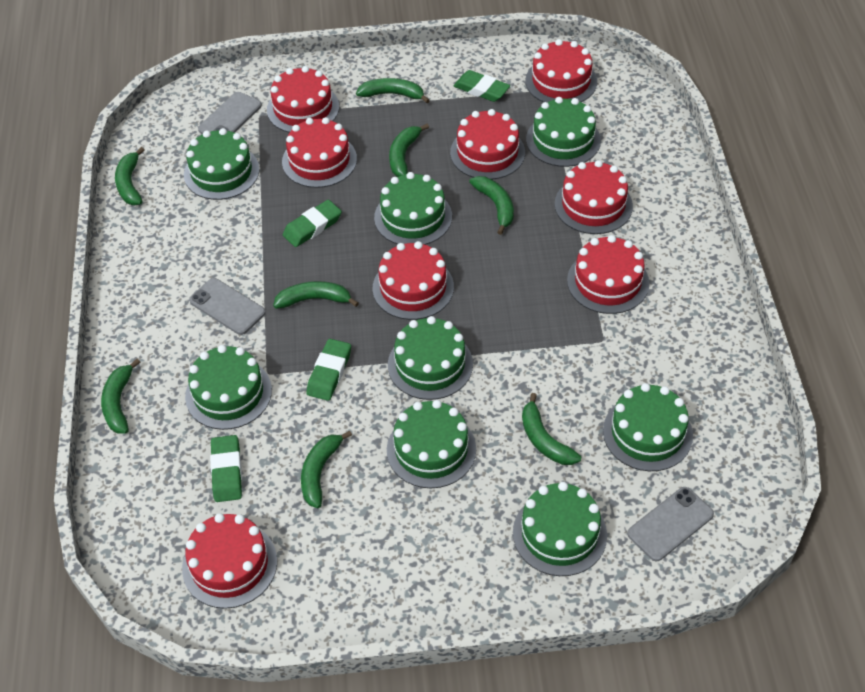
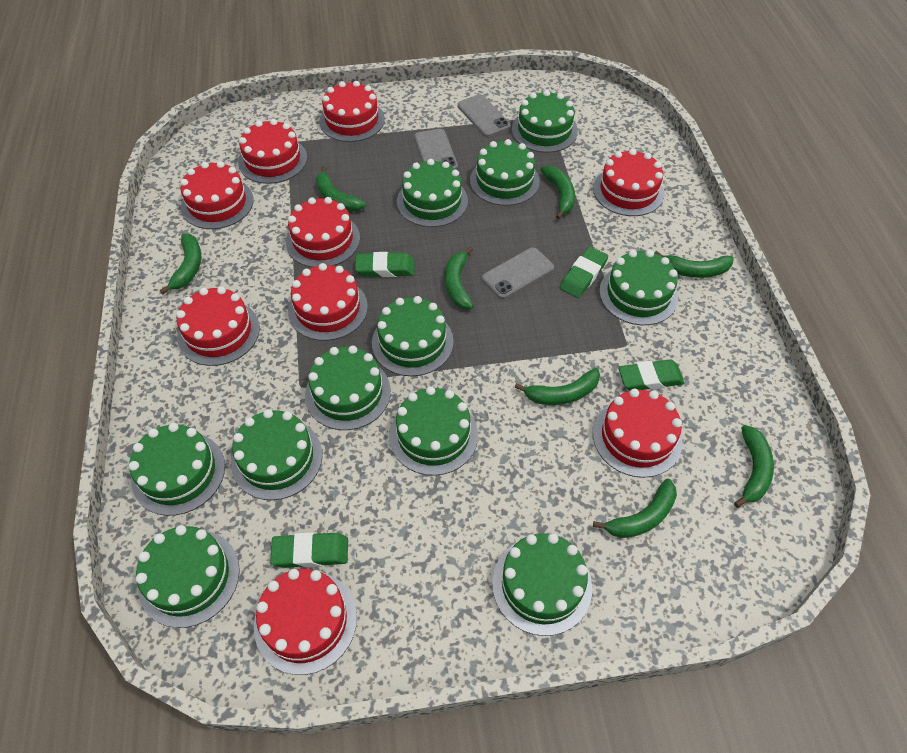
green cake: 8 -> 11
red cake: 8 -> 9

